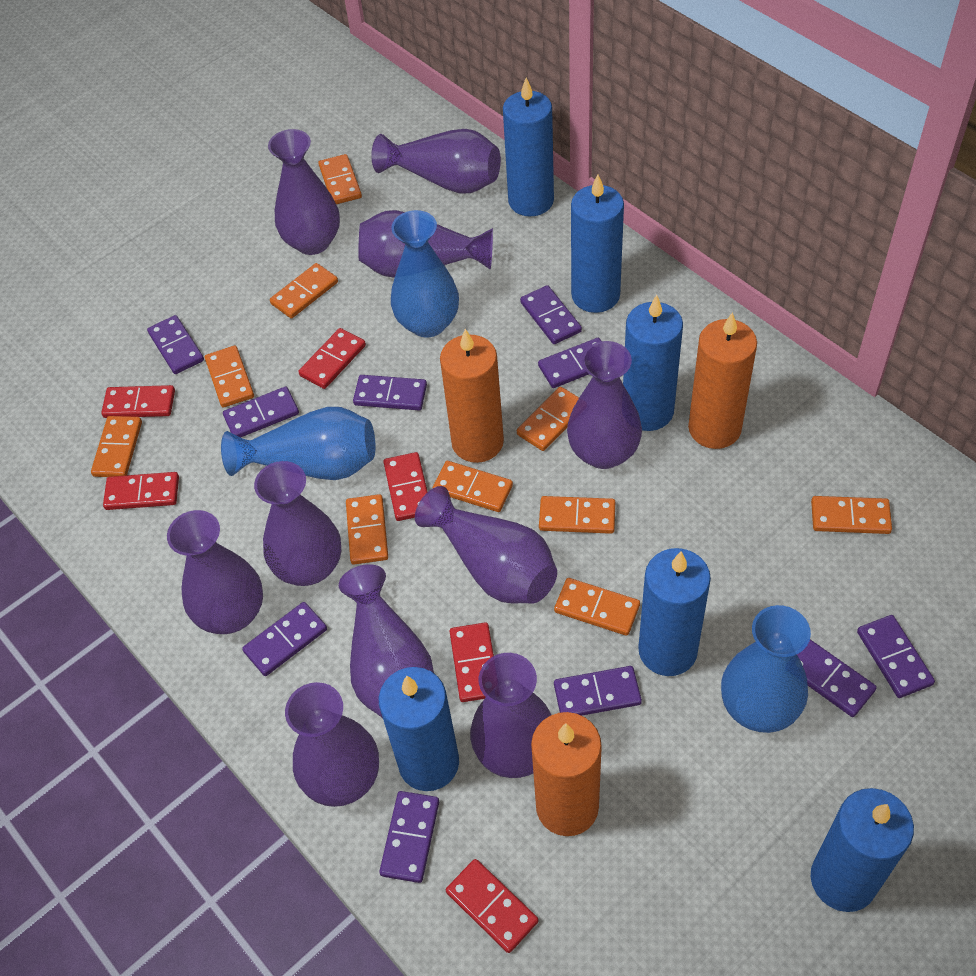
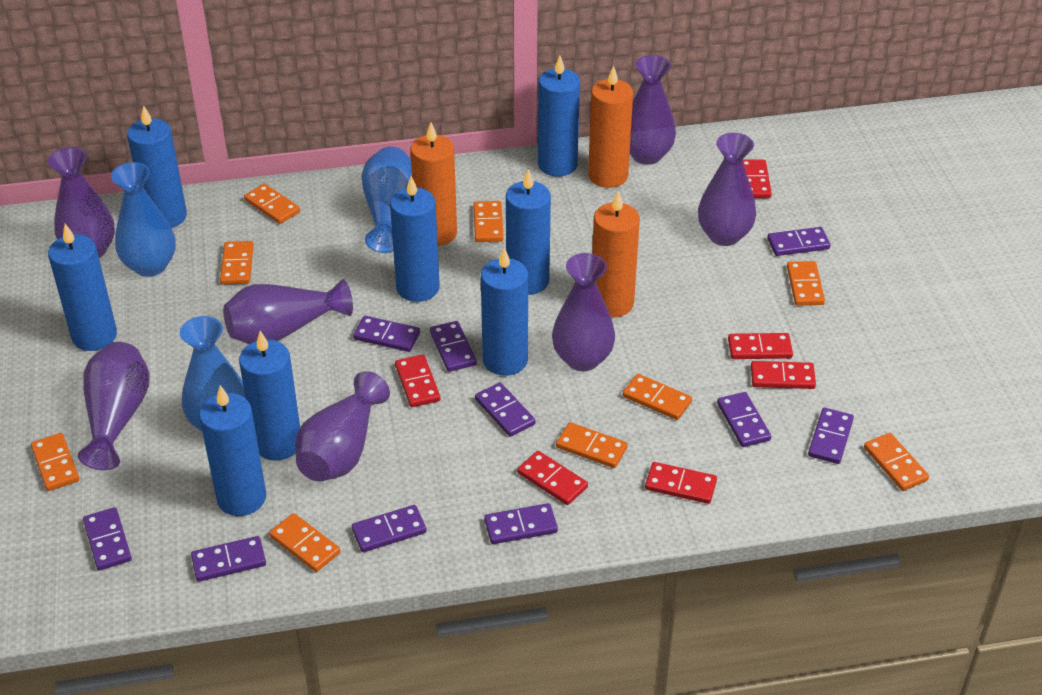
blue candle: 6 -> 8
orange domino: 10 -> 9
purple vase: 10 -> 7

